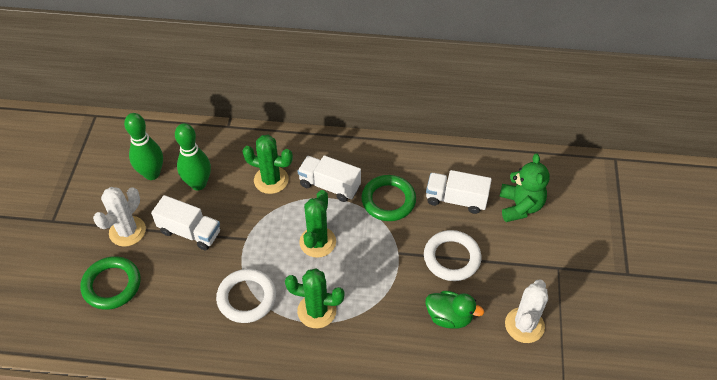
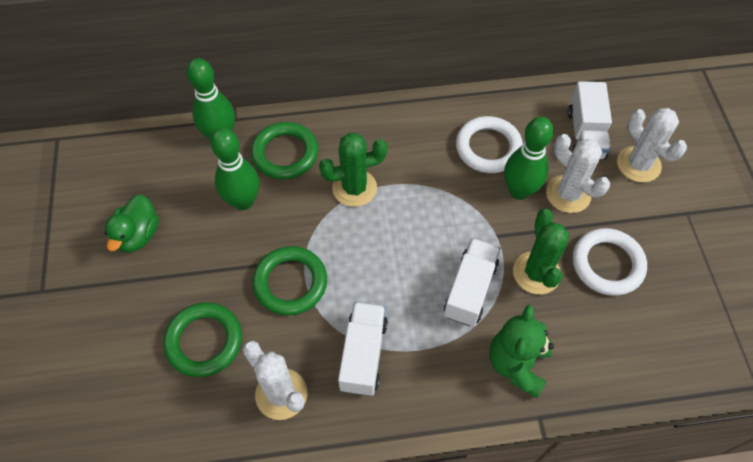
green bowling pin: 2 -> 3
green cactus: 3 -> 2
green ring: 2 -> 3
white cactus: 2 -> 3

